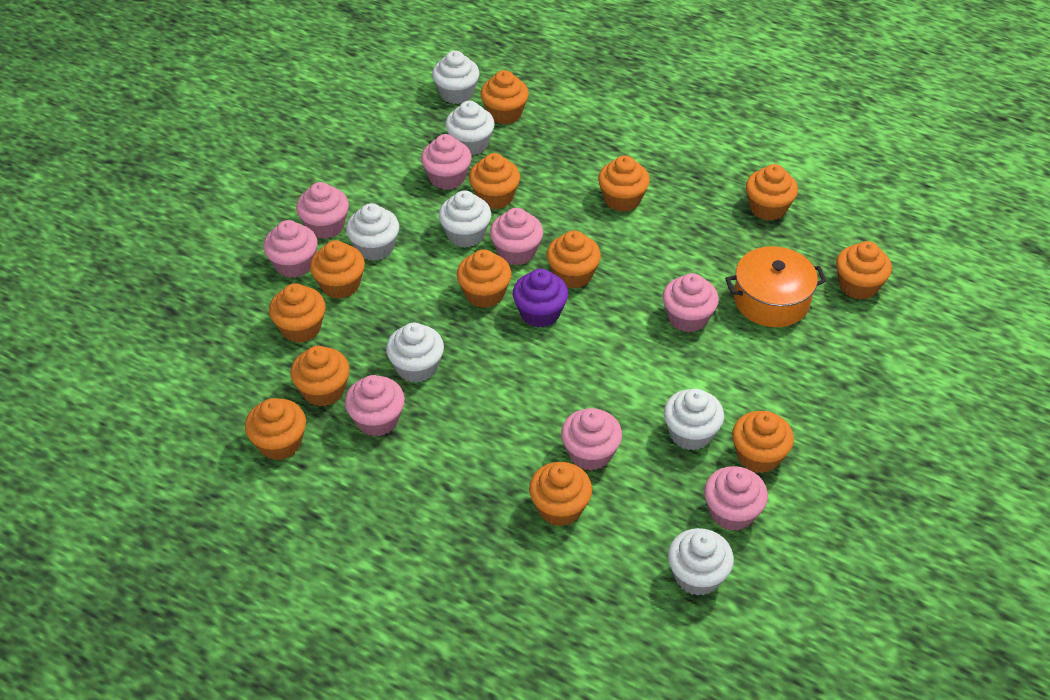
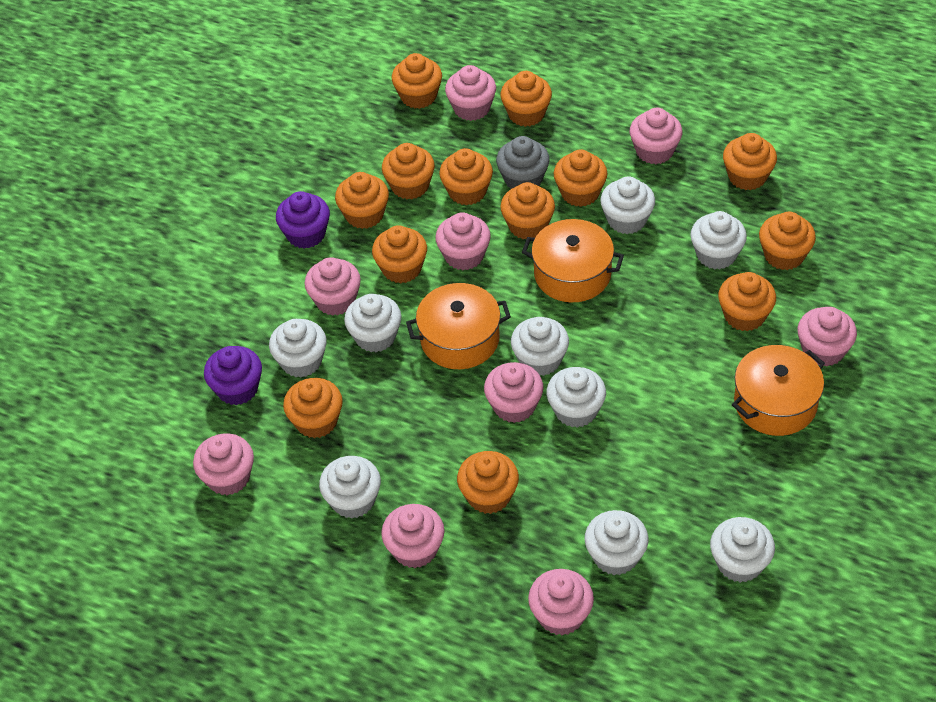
grey cupcake: 0 -> 1
orange pot: 1 -> 3
pink cupcake: 8 -> 9
purple cupcake: 1 -> 2
white cupcake: 7 -> 9

